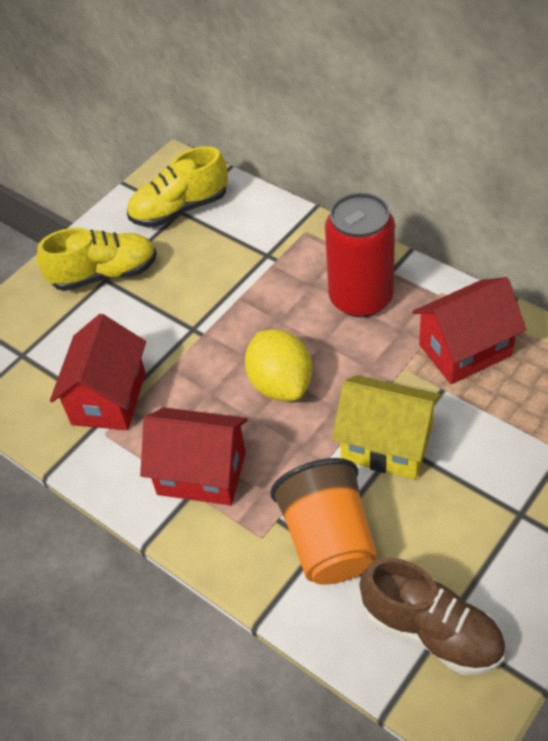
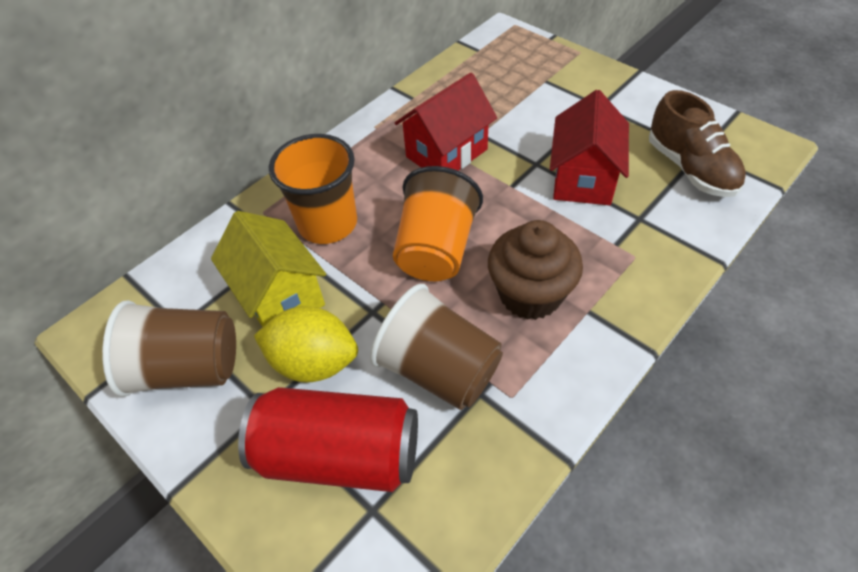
brown cup: 0 -> 2
brown cupcake: 0 -> 1
orange cup: 1 -> 2
red house: 3 -> 2
yellow shoe: 2 -> 0

